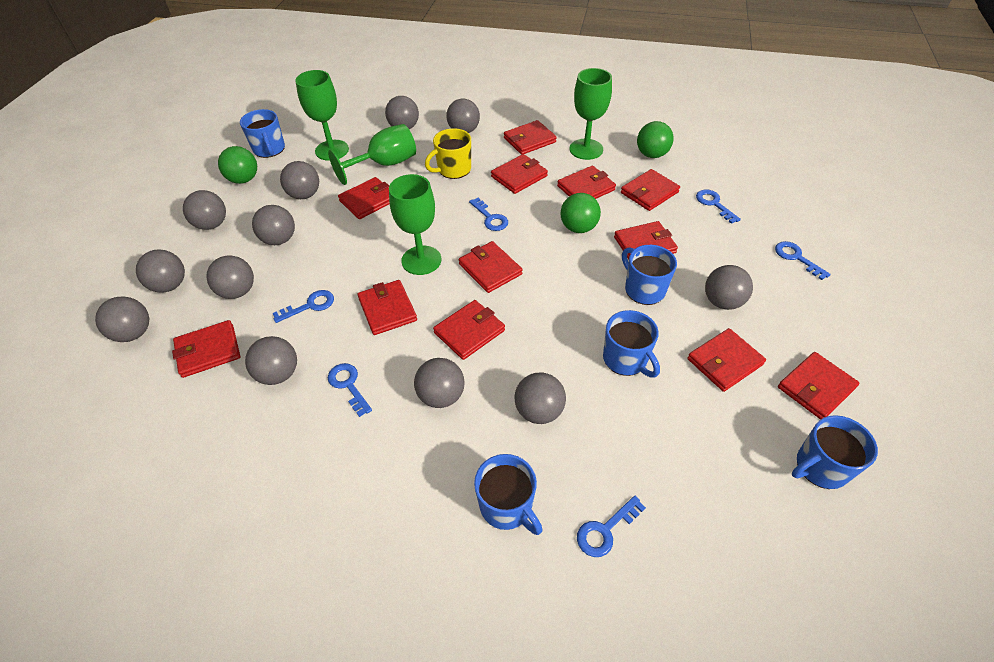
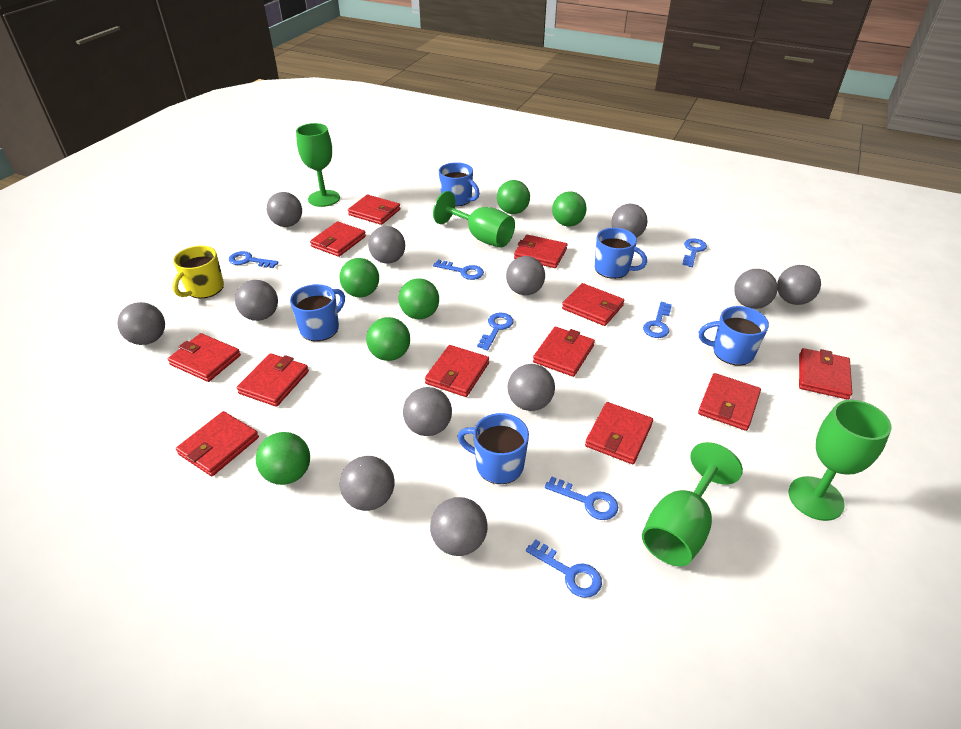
blue key: 6 -> 7
green ball: 3 -> 6

